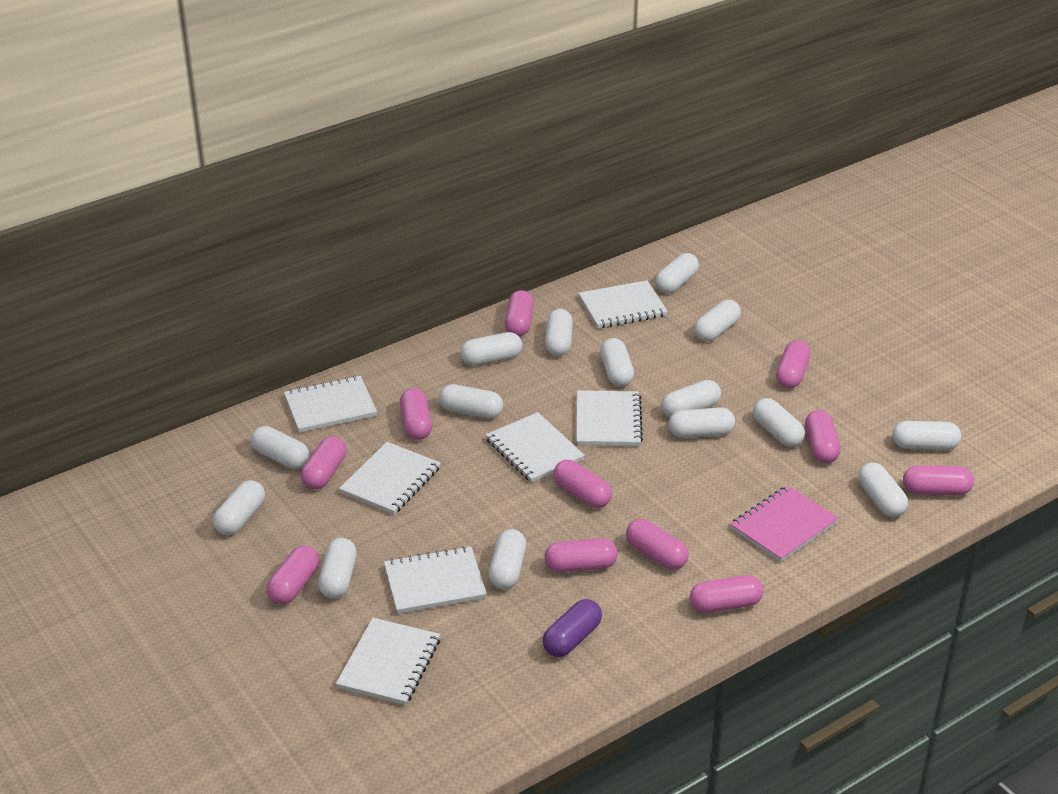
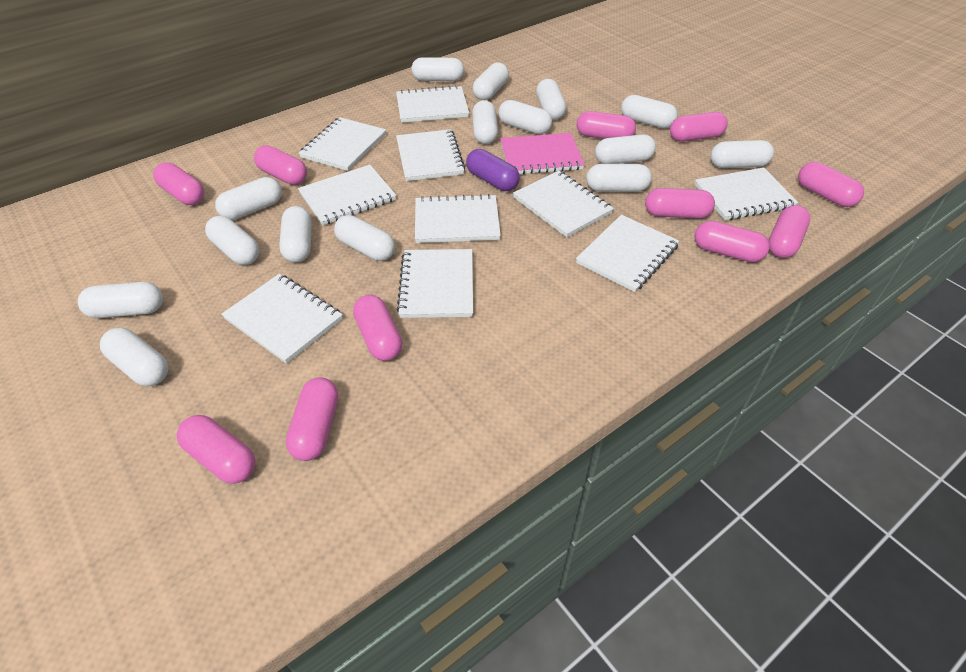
white notebook: 7 -> 10

